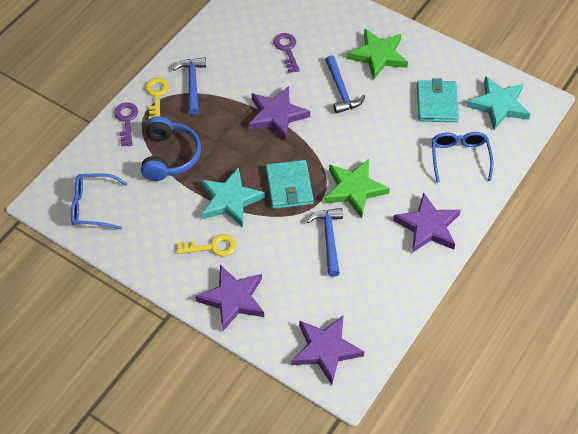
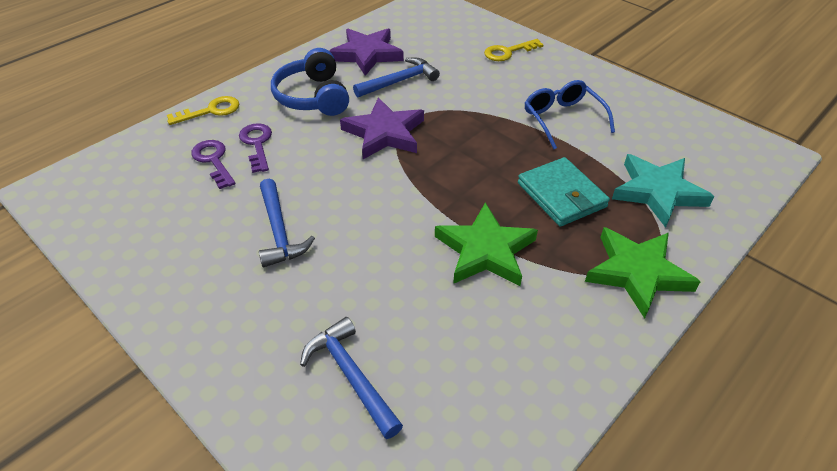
blue glasses: 2 -> 1
purple star: 4 -> 2
turquoise star: 2 -> 1
turquoise wallet: 2 -> 1

